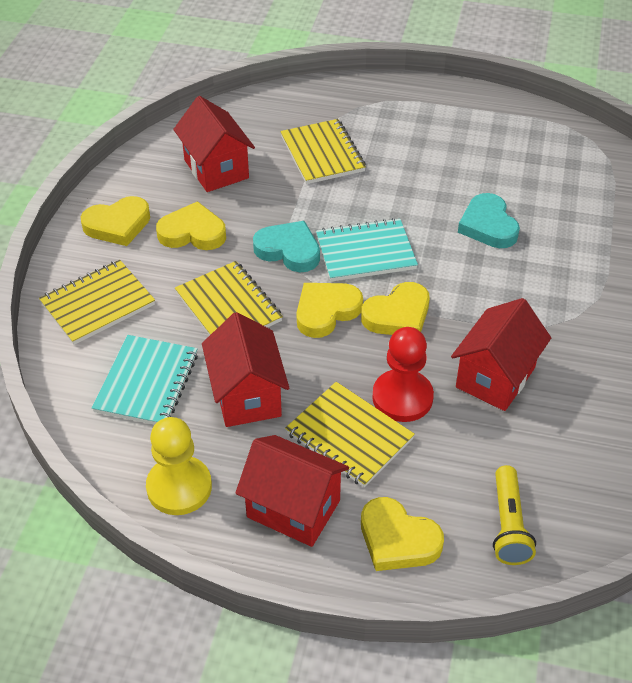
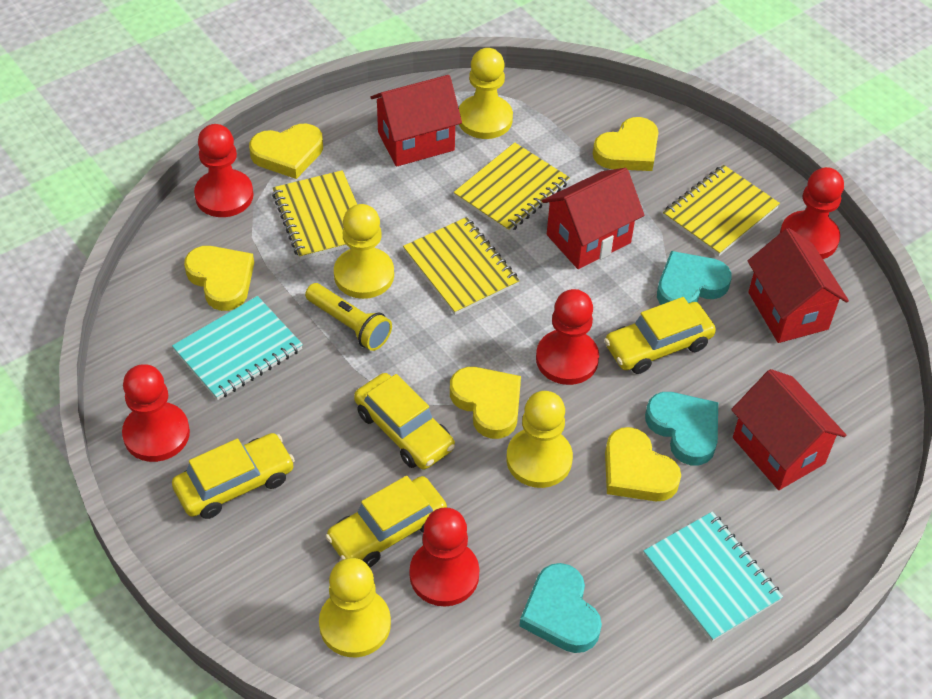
red pawn: 1 -> 5
turquoise heart: 2 -> 3
yellow car: 0 -> 4
yellow pawn: 1 -> 4

